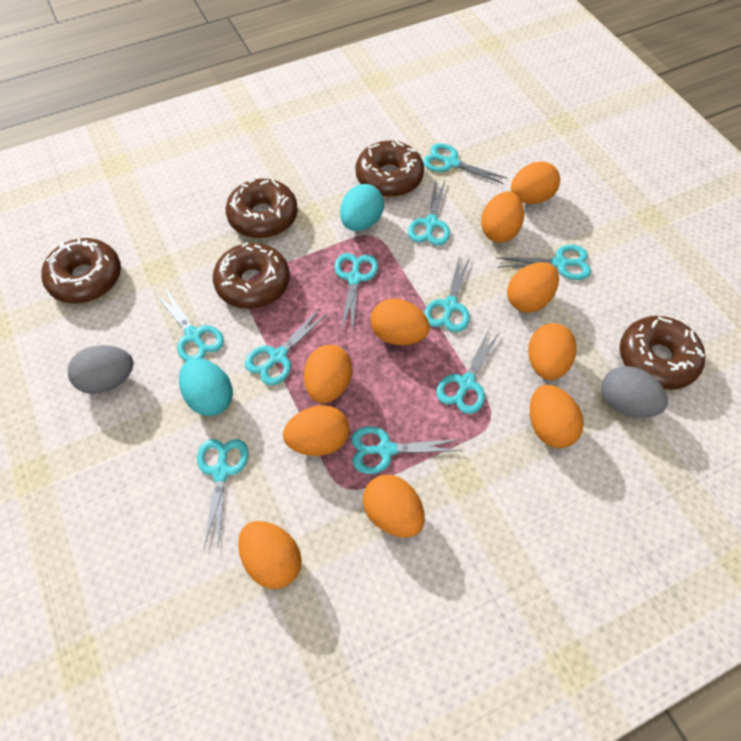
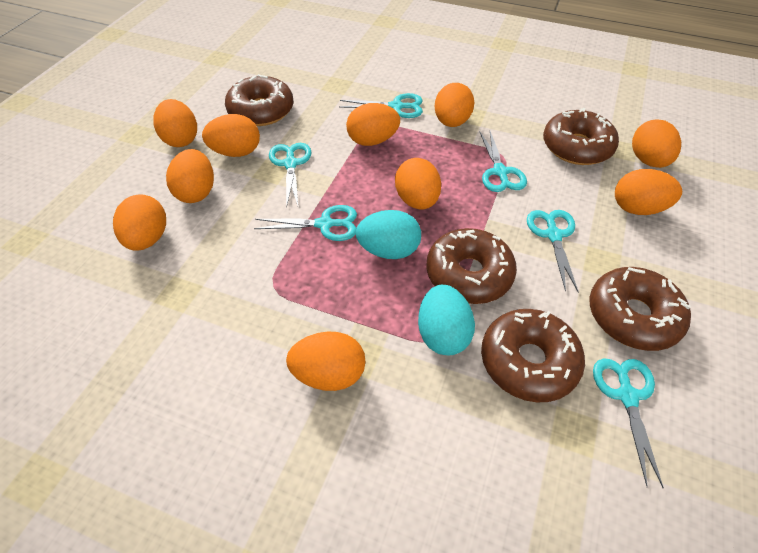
grey egg: 2 -> 0
turquoise scissors: 10 -> 6

